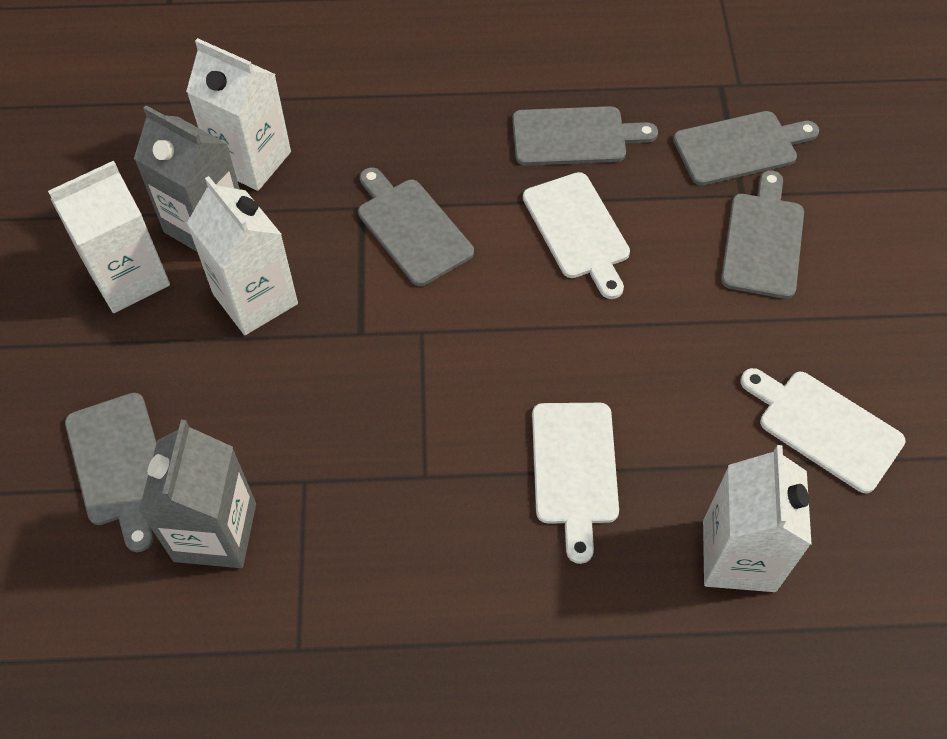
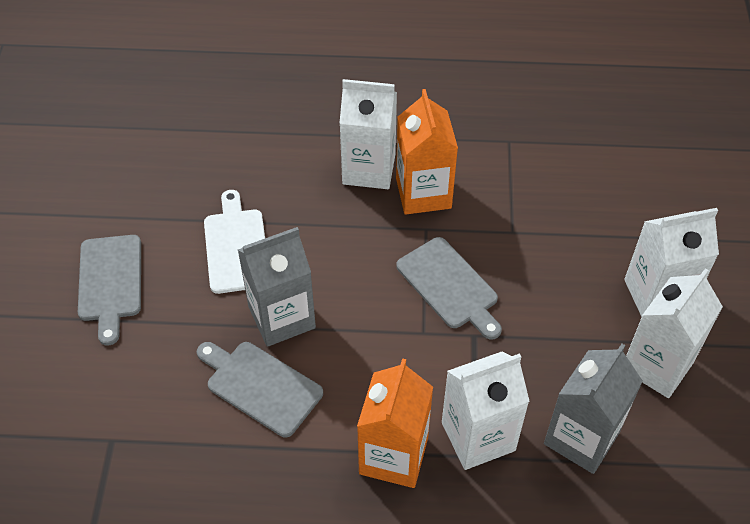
grey cutting board: 5 -> 3
orange carton: 0 -> 2
white cutting board: 3 -> 1

